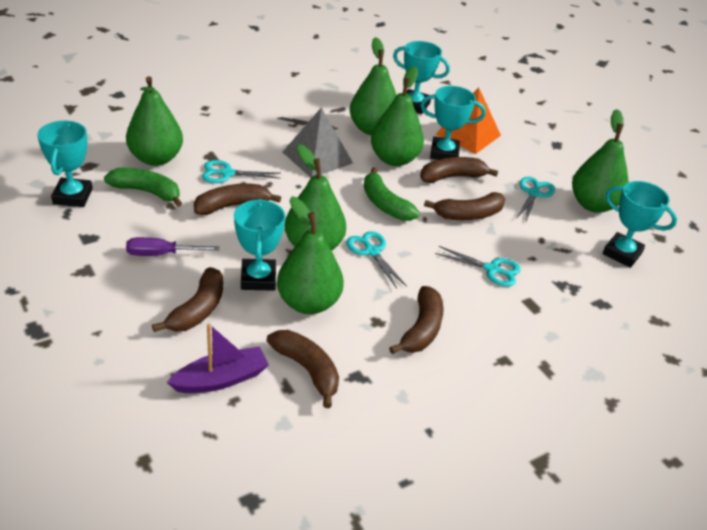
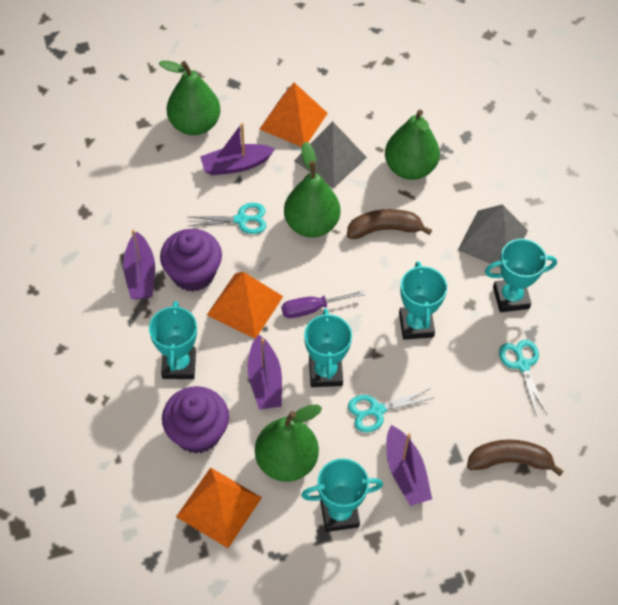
brown banana: 6 -> 2
green banana: 2 -> 0
green pear: 6 -> 4
grey pyramid: 1 -> 2
orange pyramid: 1 -> 3
purple boat: 1 -> 4
purple cupcake: 0 -> 2
turquoise scissors: 4 -> 3

